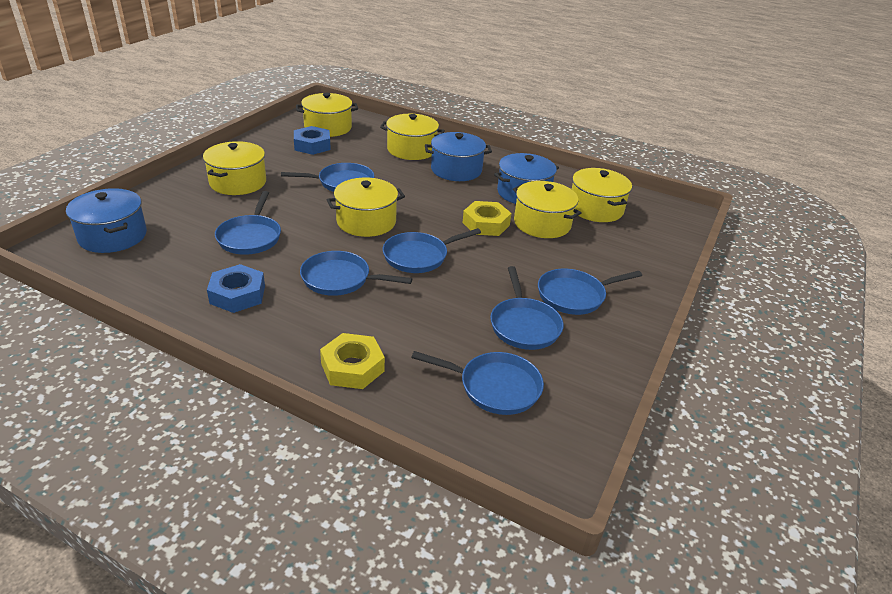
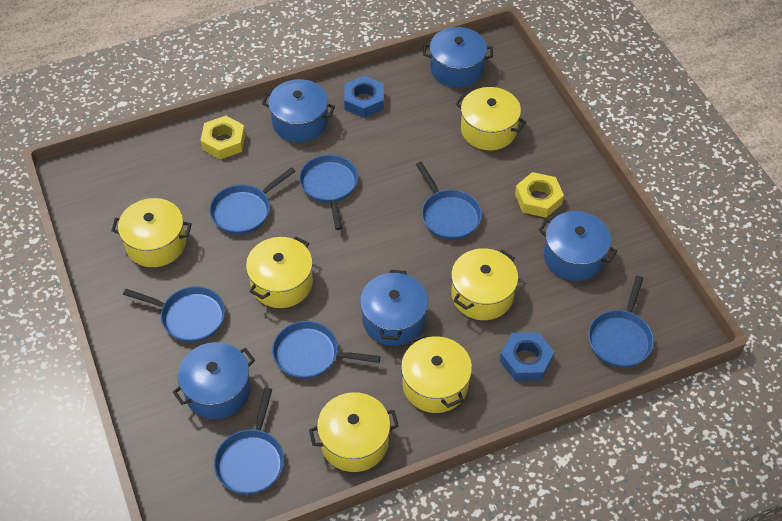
blue pot: 3 -> 5

